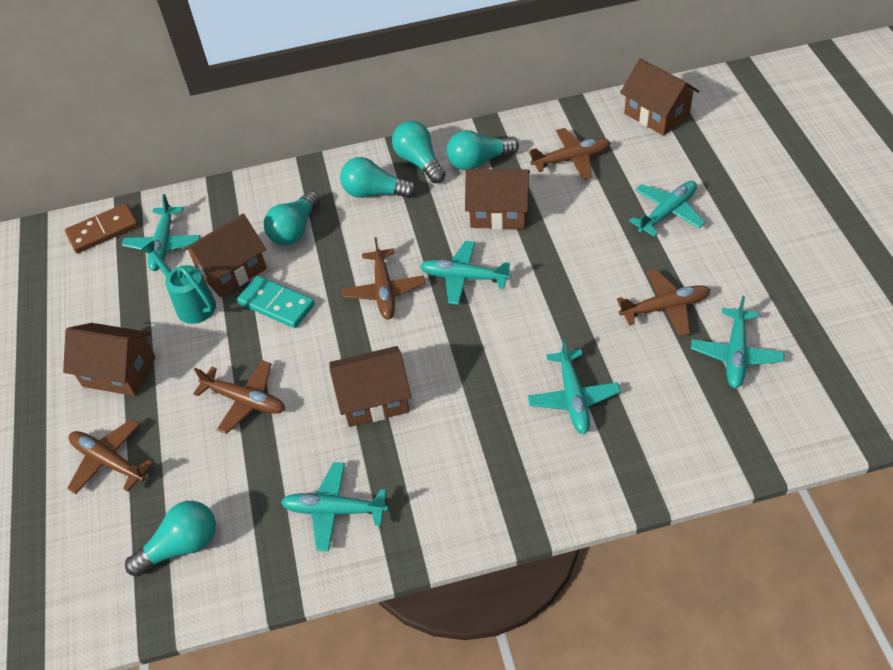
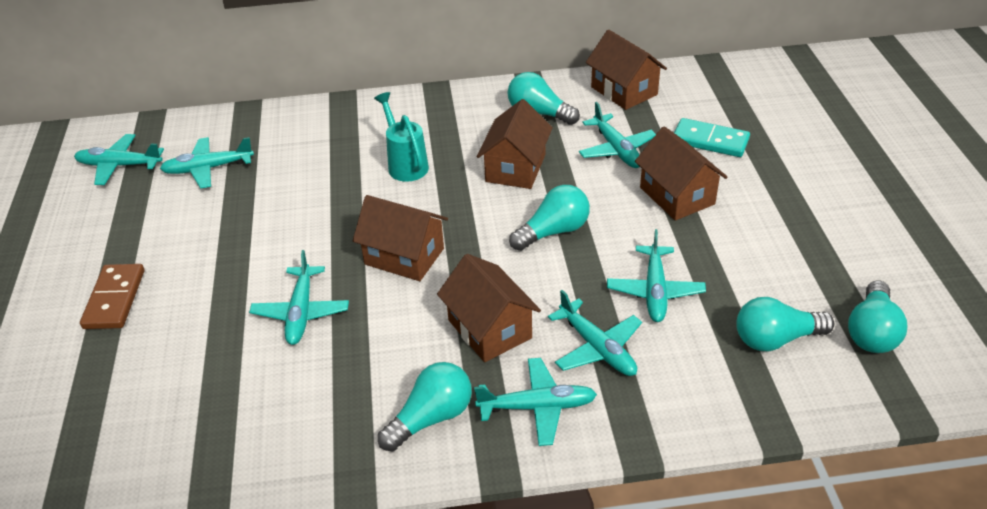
brown plane: 5 -> 0
turquoise plane: 6 -> 7

